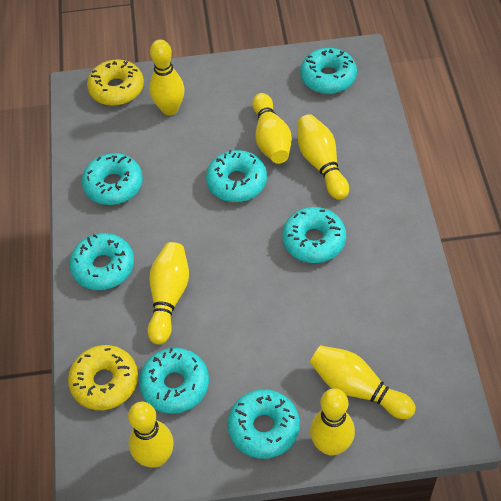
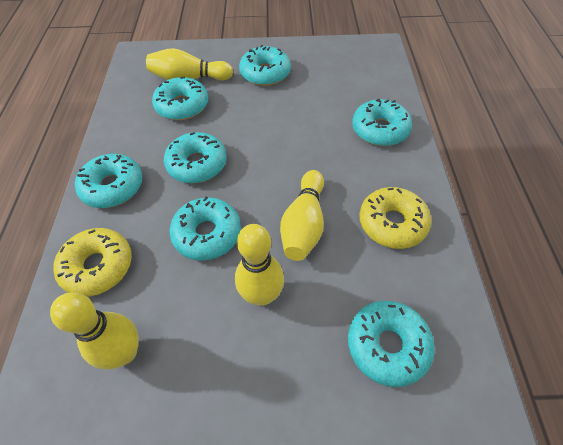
yellow bowling pin: 7 -> 4

